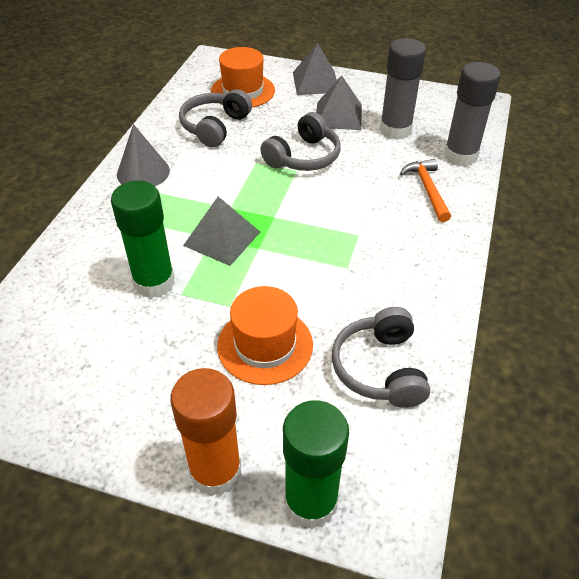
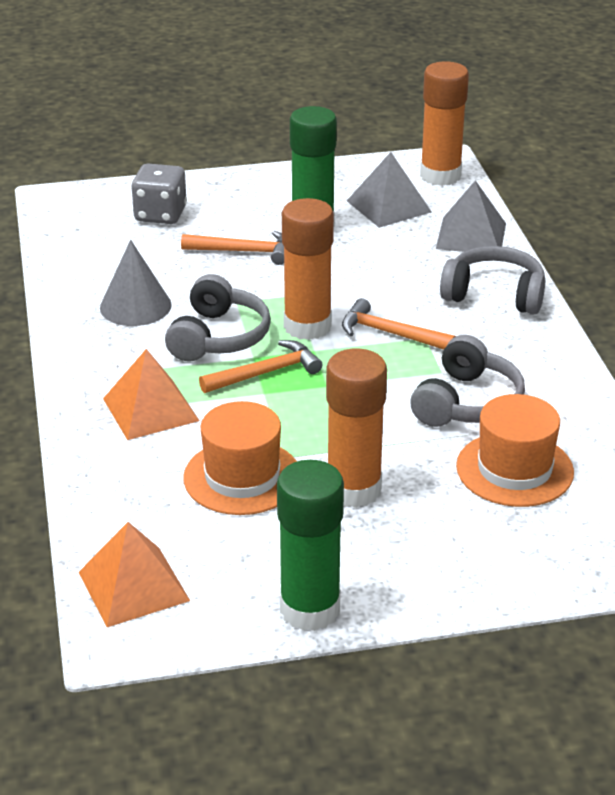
grey dice: 0 -> 1
grey glue stick: 2 -> 0
grey pyramid: 3 -> 2
orange glue stick: 1 -> 3
orange hammer: 1 -> 3
orange pyramid: 0 -> 2

